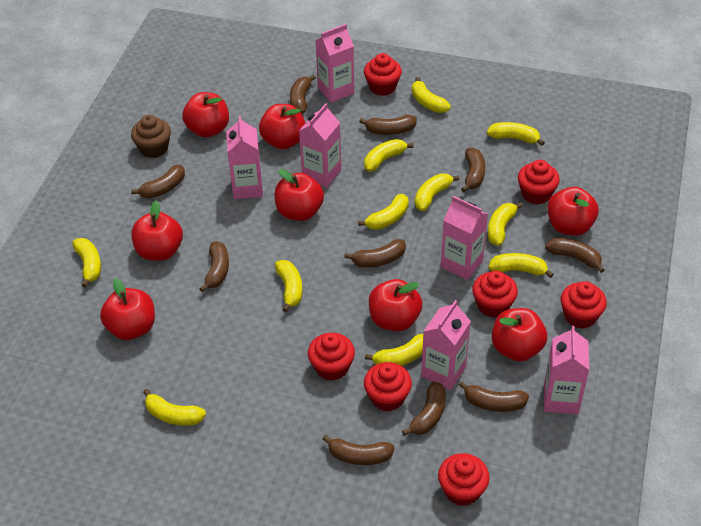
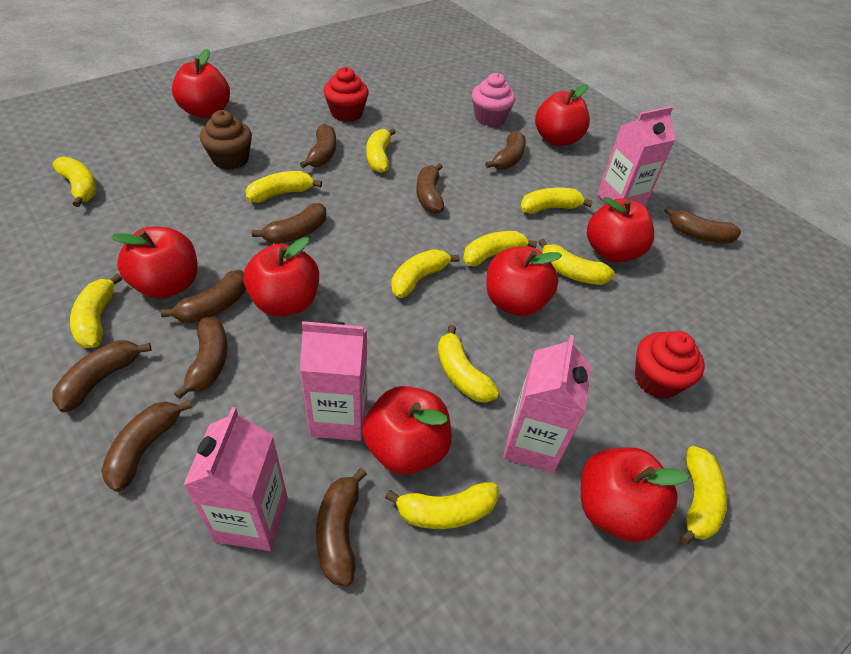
pink carton: 6 -> 4
pink cupcake: 0 -> 1
red cupcake: 7 -> 2

